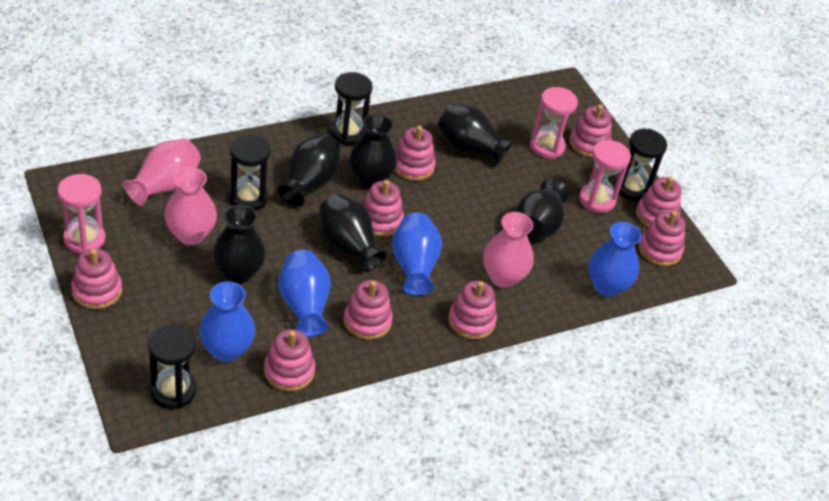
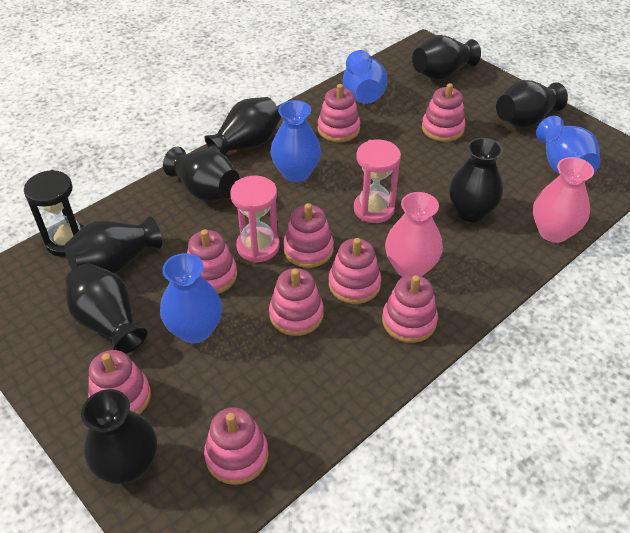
black hourglass: 4 -> 1
black vase: 6 -> 8
pink hourglass: 3 -> 2
pink vase: 3 -> 2

